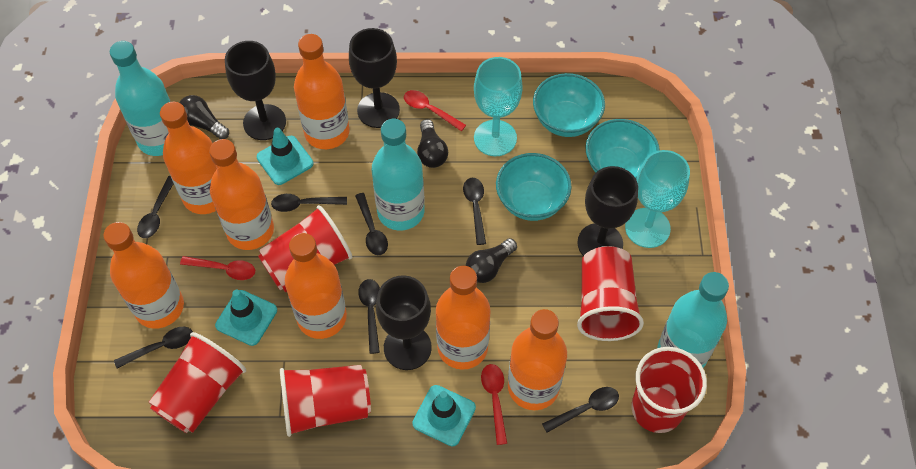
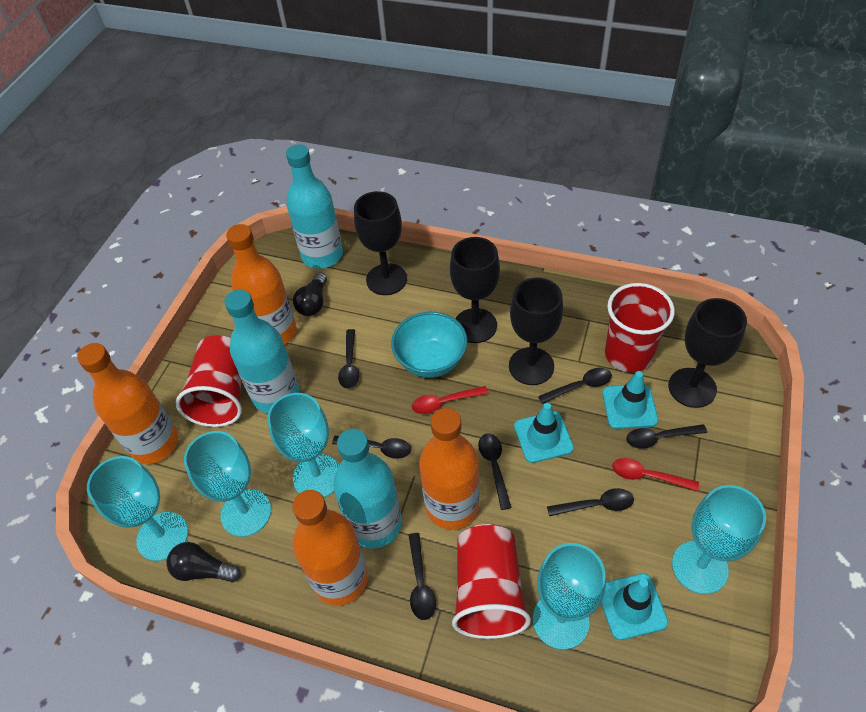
black light bulb: 3 -> 2
orange bottle: 7 -> 4
red cup: 5 -> 3
red spoon: 3 -> 2
turquoise bowl: 3 -> 1
turquoise goblet: 2 -> 5

